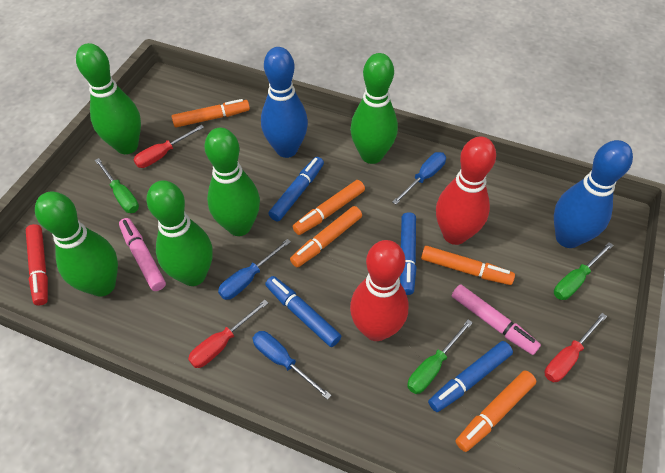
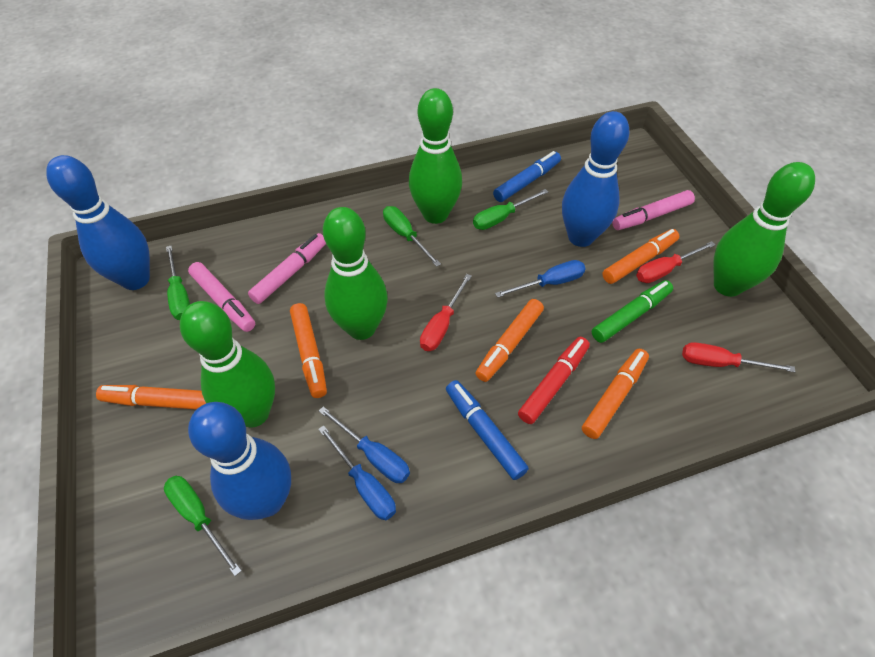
blue bowling pin: 2 -> 3
blue marker: 4 -> 2
green bowling pin: 5 -> 4
green marker: 0 -> 1
green screwdriver: 3 -> 4
pink marker: 2 -> 3
red bowling pin: 2 -> 0

